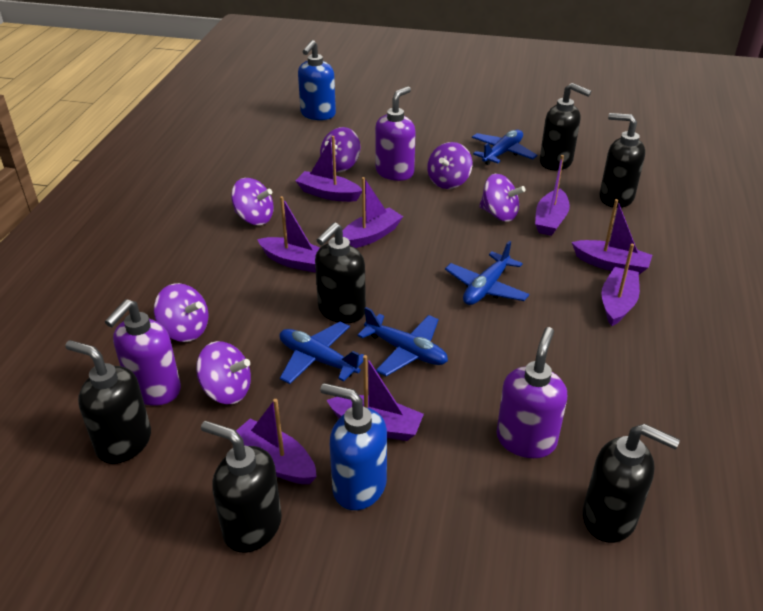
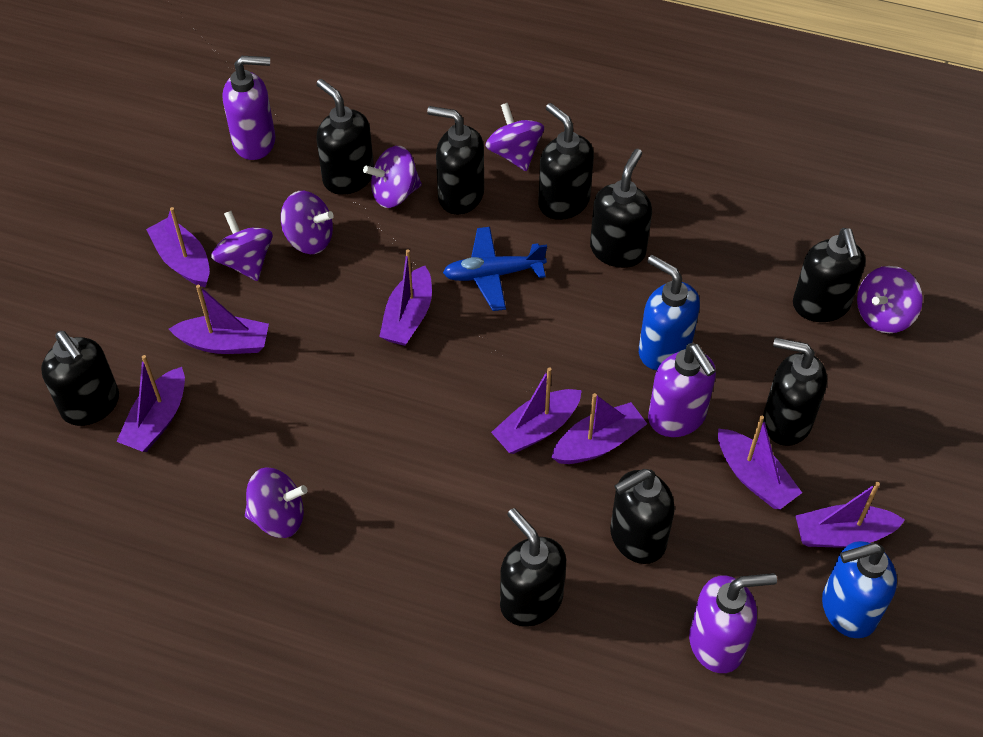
black soap dispenser: 6 -> 9
blue plane: 4 -> 1

